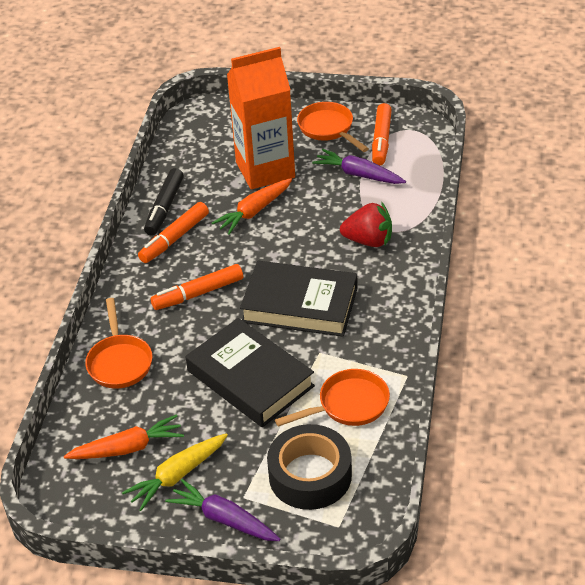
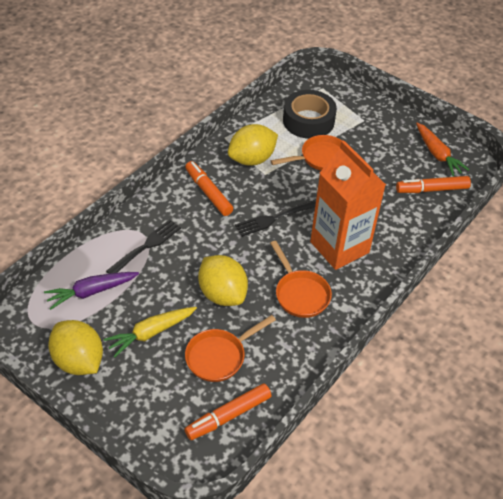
black book: 2 -> 0
black fork: 0 -> 2
black marker: 1 -> 0
orange carrot: 2 -> 1
purple carrot: 2 -> 1
red strawberry: 1 -> 0
yellow lemon: 0 -> 3

